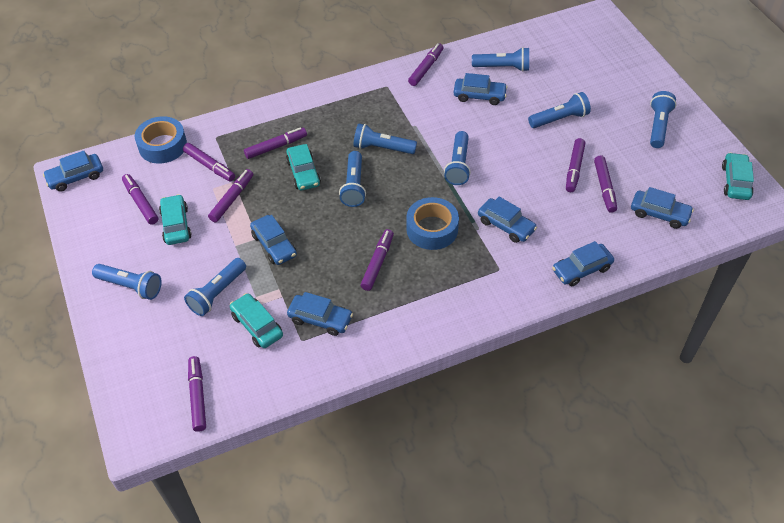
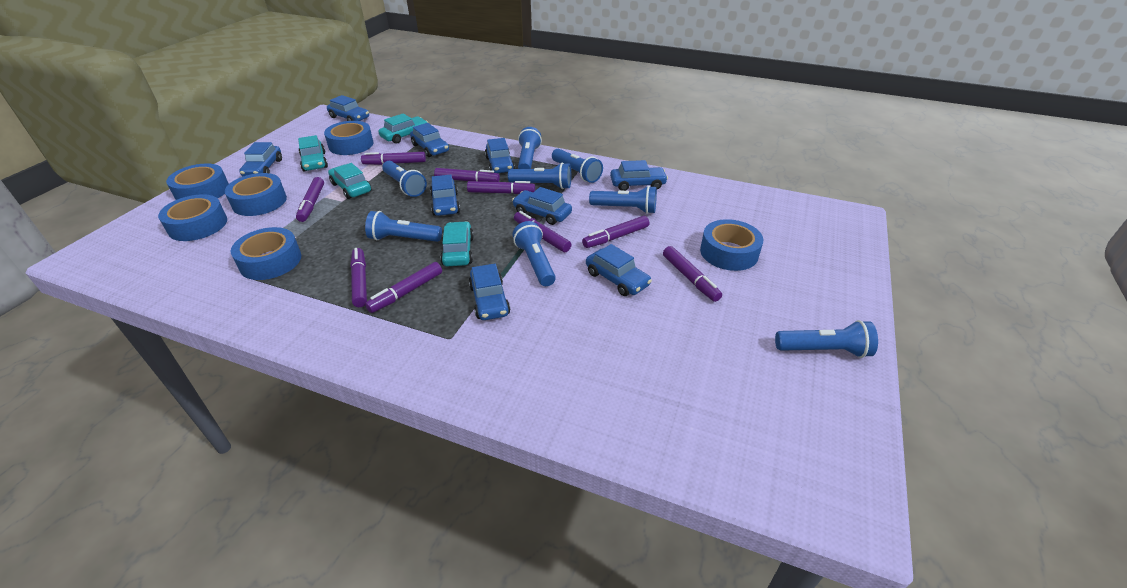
blue car: 7 -> 9
blue tape: 2 -> 6

